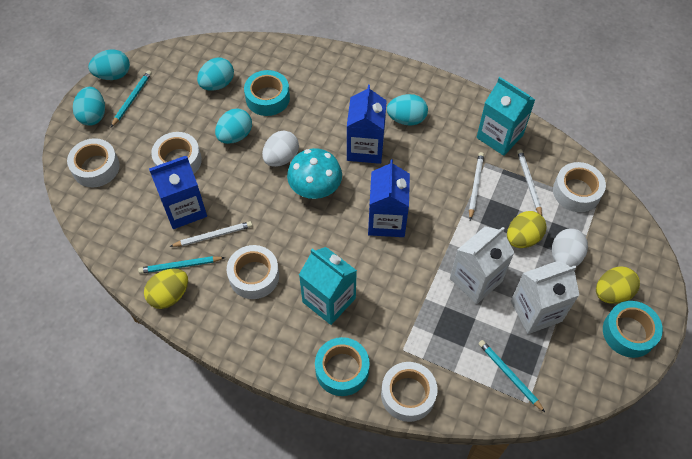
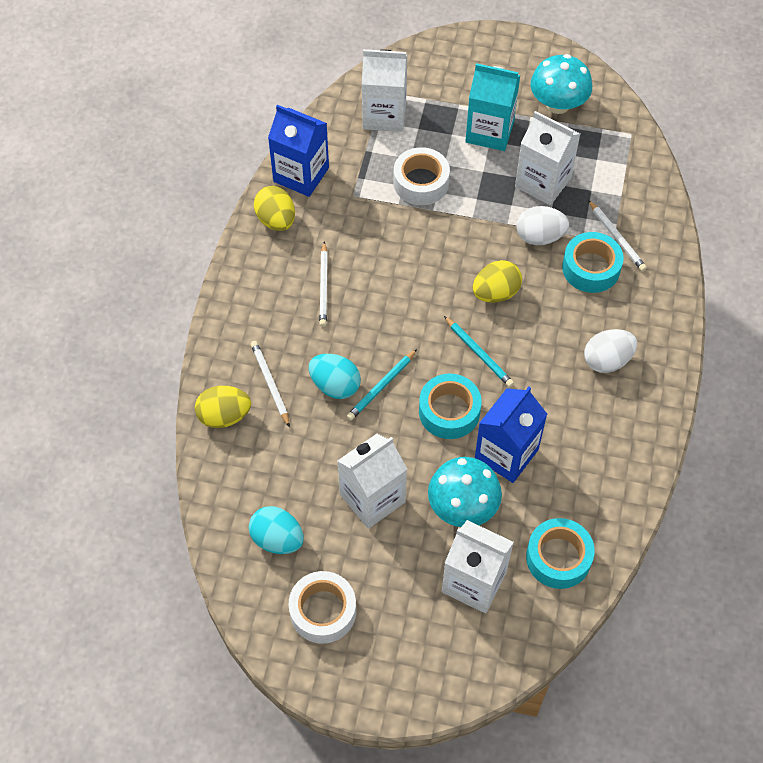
blue carton: 3 -> 2
turquoise carton: 2 -> 1
turquoise egg: 5 -> 2
turquoise mushroom: 1 -> 2
turquoise pencil: 3 -> 2
white carton: 2 -> 4
white tape: 5 -> 2

